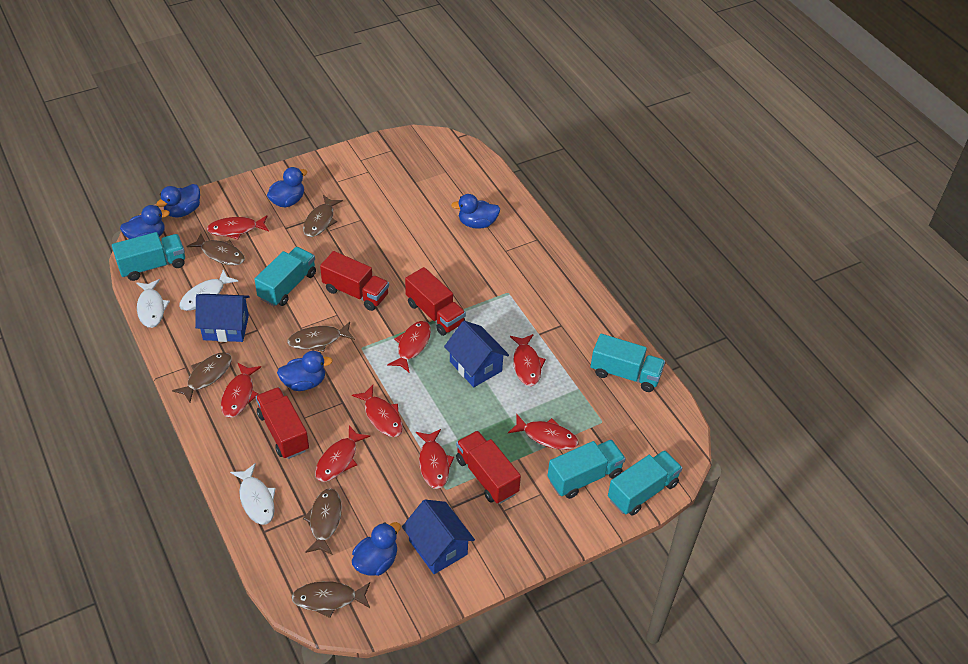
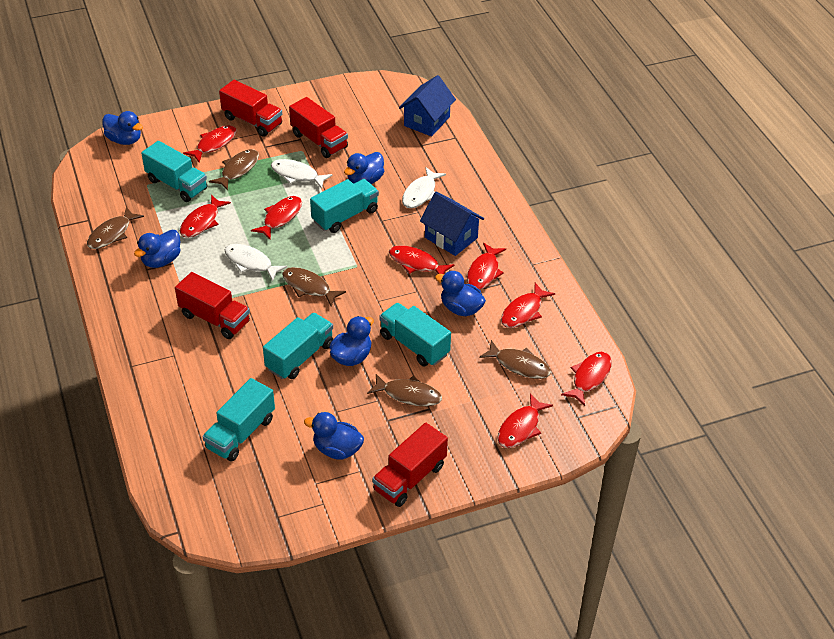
blue house: 3 -> 2
brown fish: 6 -> 5

